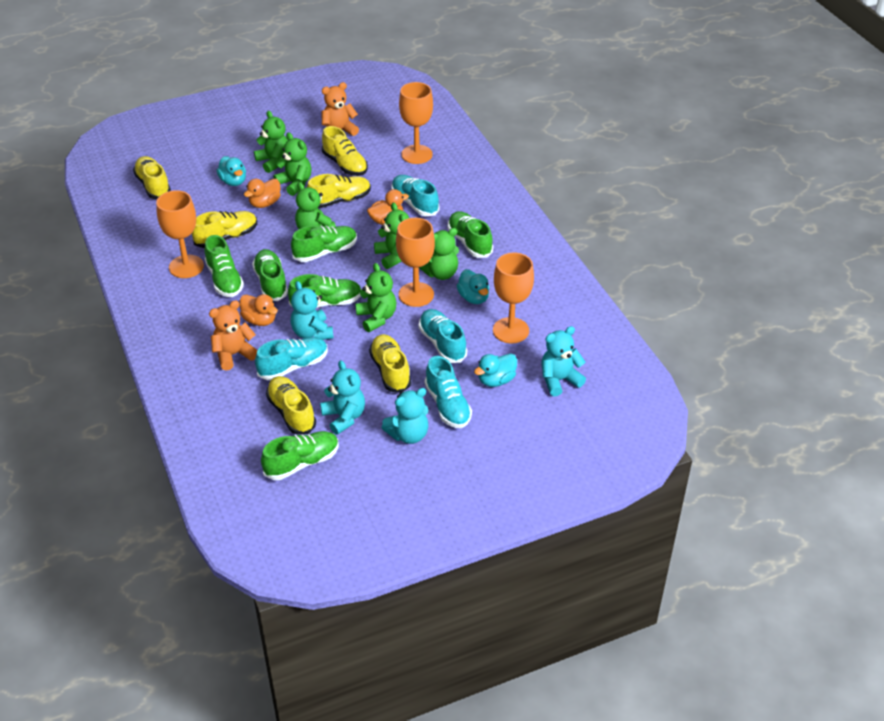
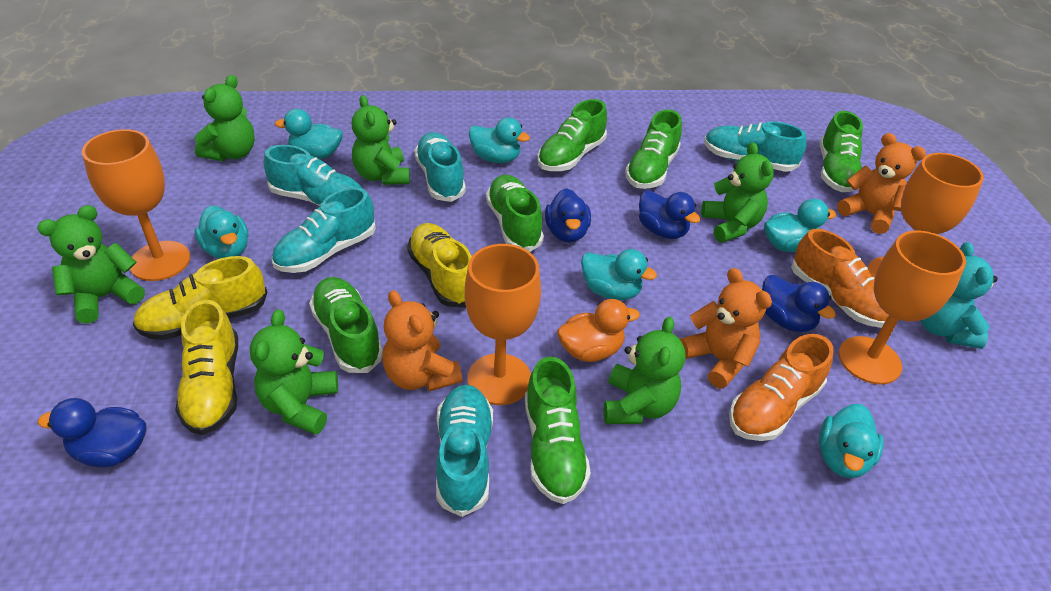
blue duck: 0 -> 4
orange duck: 3 -> 1
orange shoe: 0 -> 2
orange teddy bear: 2 -> 3
turquoise duck: 3 -> 6
turquoise shoe: 4 -> 5
turquoise teddy bear: 4 -> 1
yellow shoe: 6 -> 3

